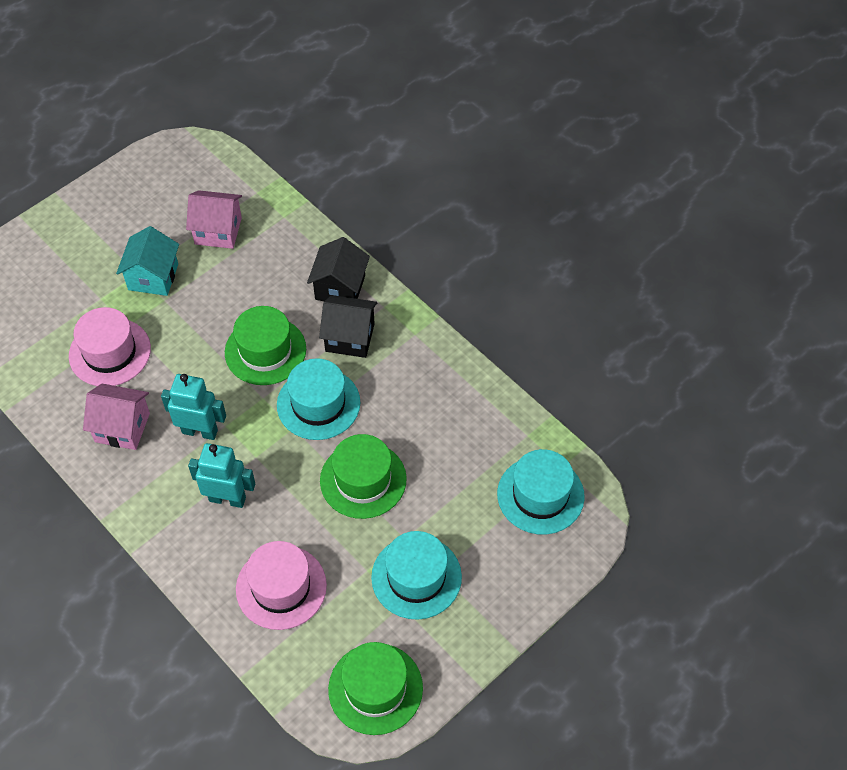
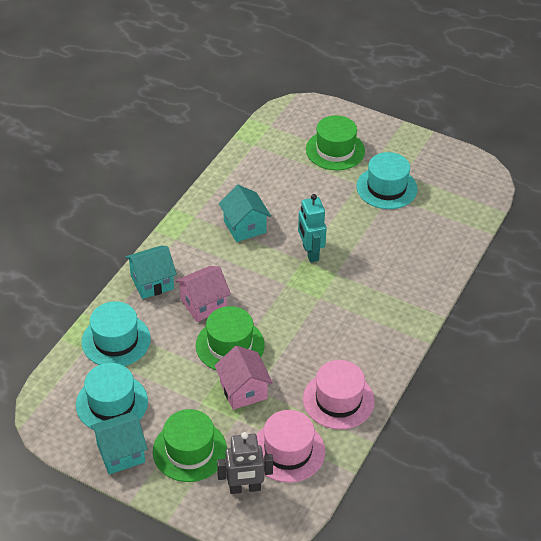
black house: 2 -> 0
grey robot: 0 -> 1
turquoise house: 1 -> 3
turquoise robot: 2 -> 1

